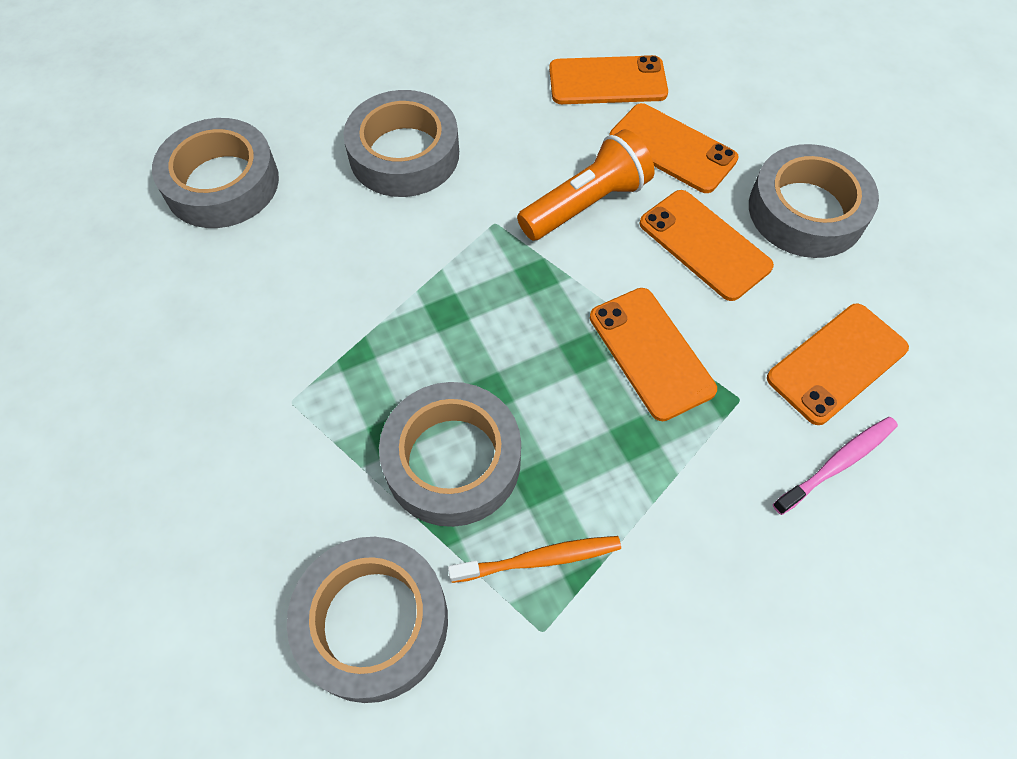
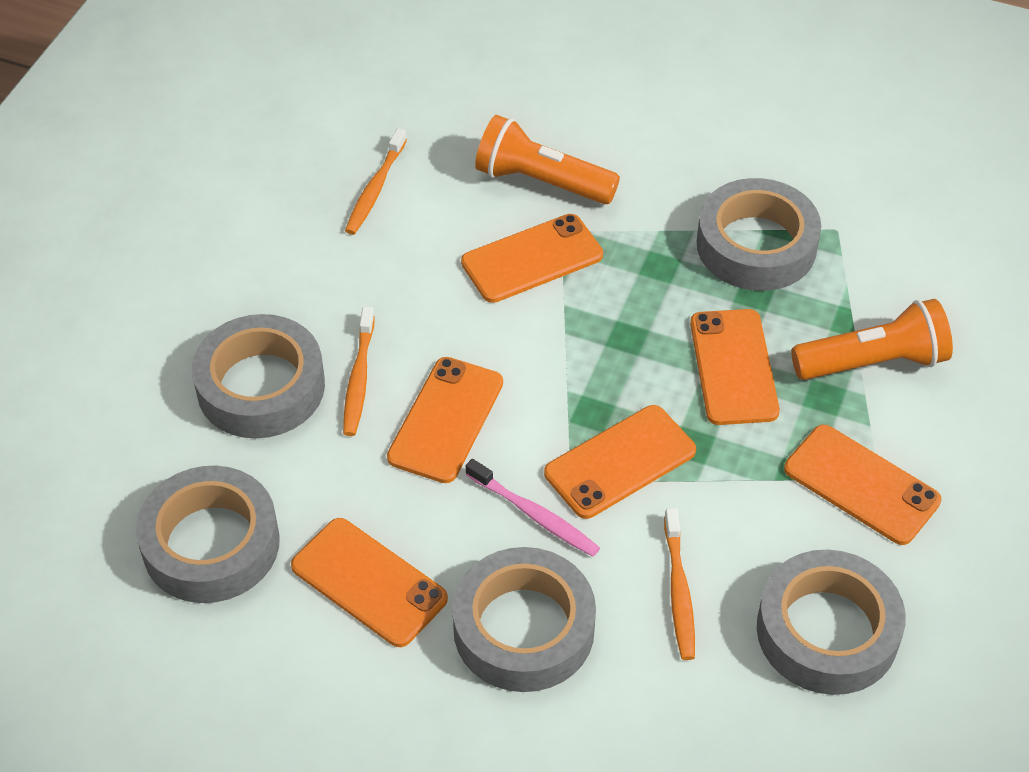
orange flashlight: 1 -> 2
orange phone: 5 -> 6
orange toothbrush: 1 -> 3

